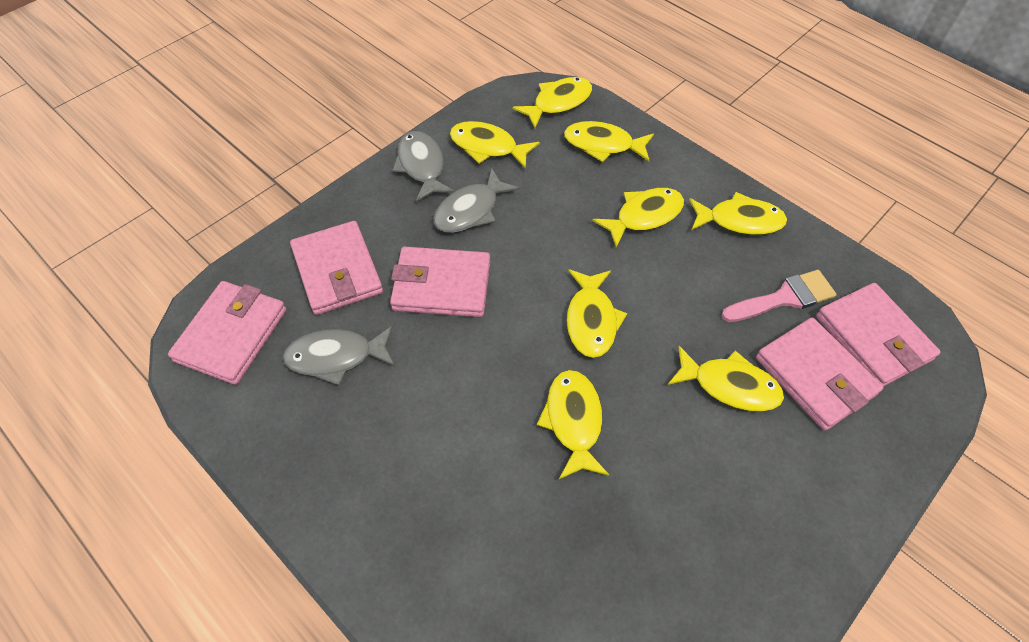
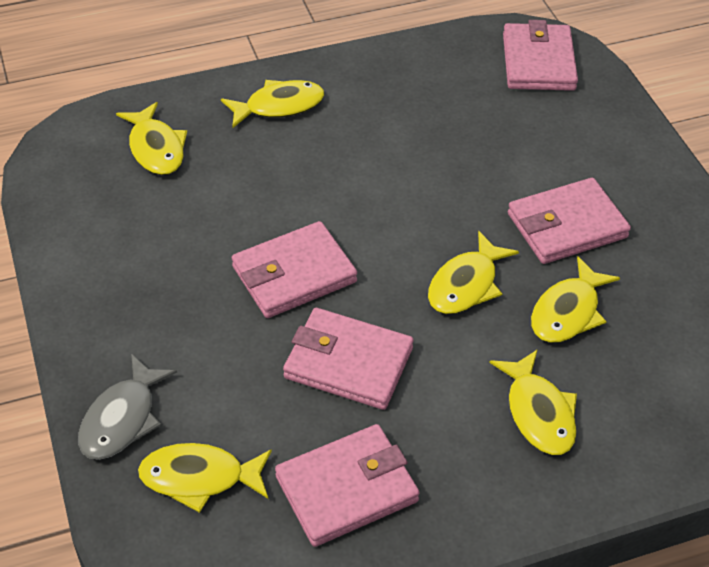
grey fish: 3 -> 1
pink brush: 1 -> 0
yellow fish: 8 -> 6

